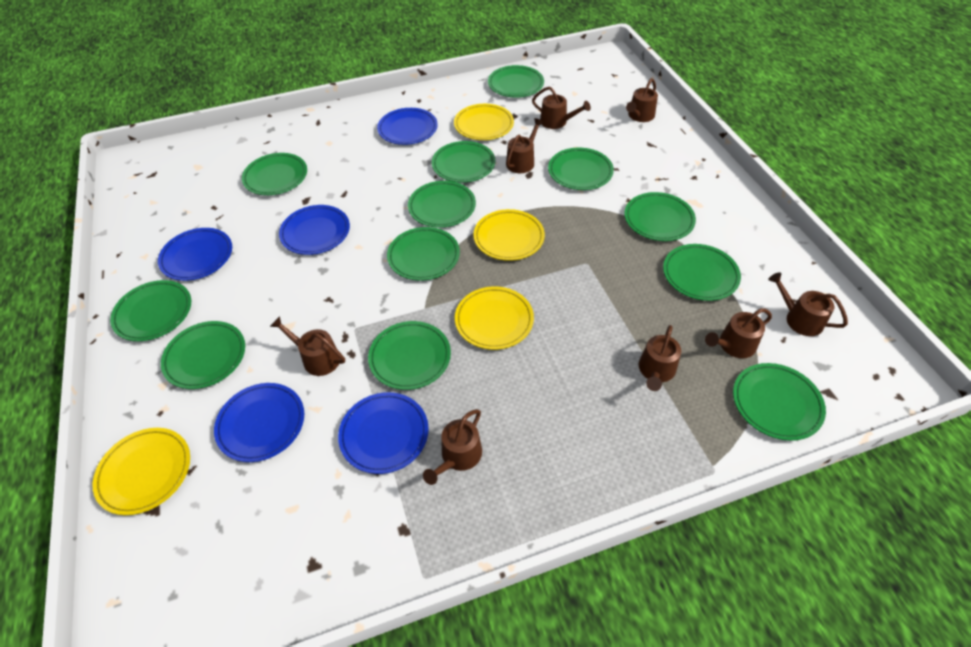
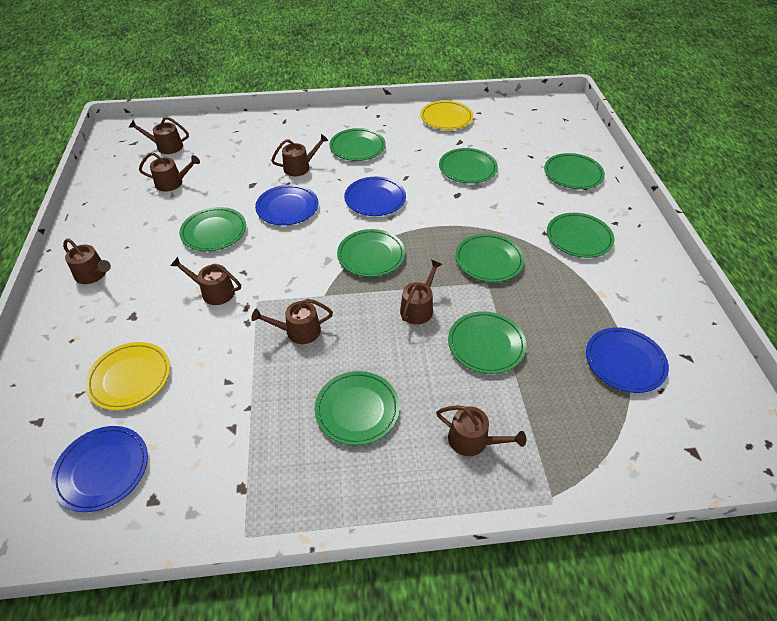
blue plate: 5 -> 4
green plate: 12 -> 9
yellow plate: 4 -> 2

